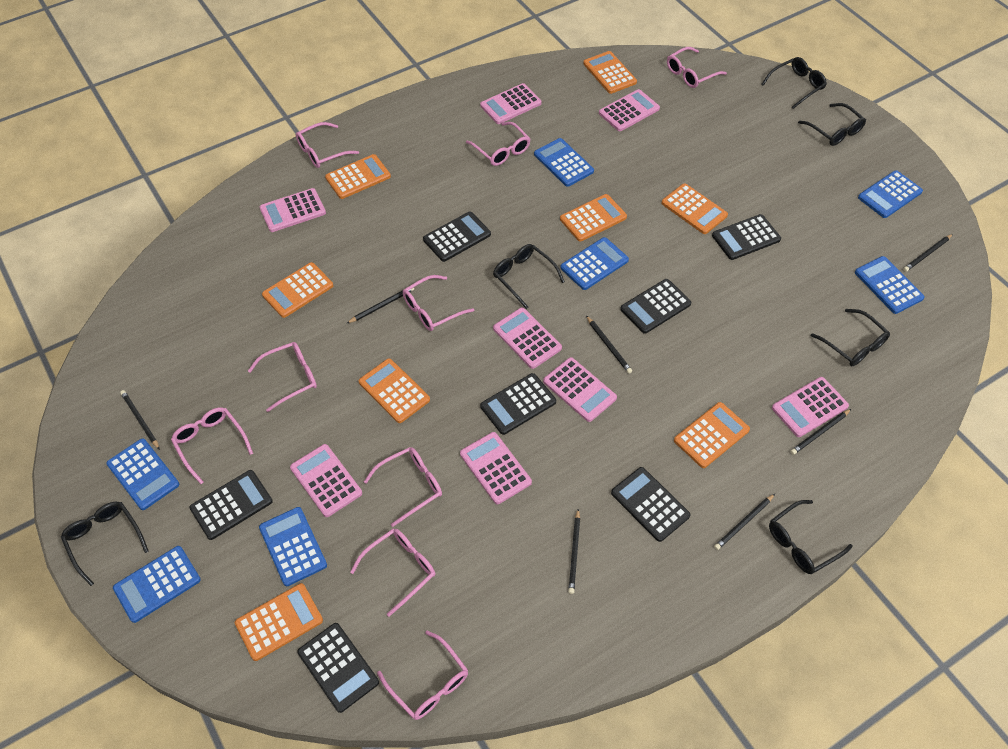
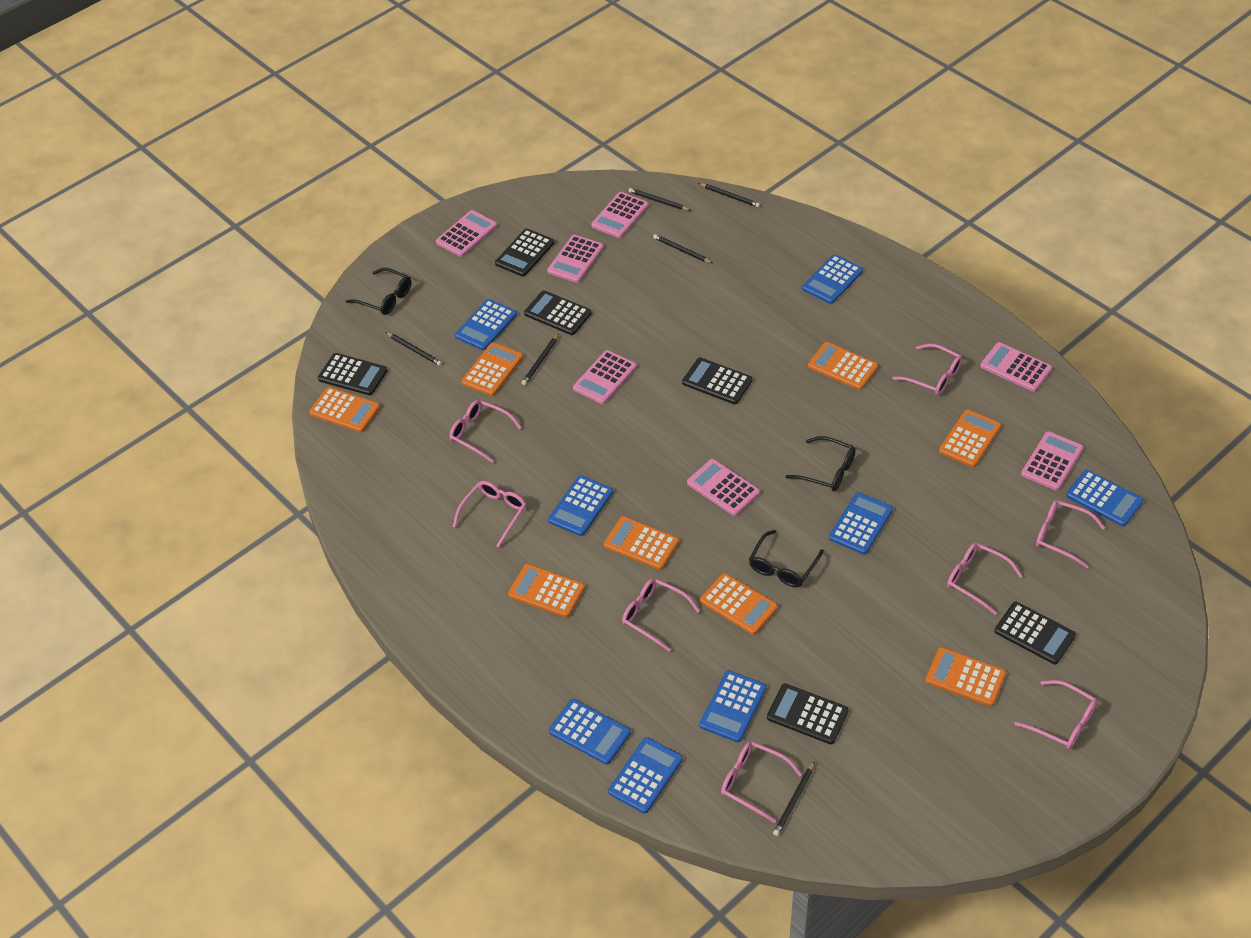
black calculator: 7 -> 6
black glasses: 6 -> 3
black pencil: 7 -> 6
blue calculator: 7 -> 8
pink calculator: 8 -> 7
pink glasses: 9 -> 8

